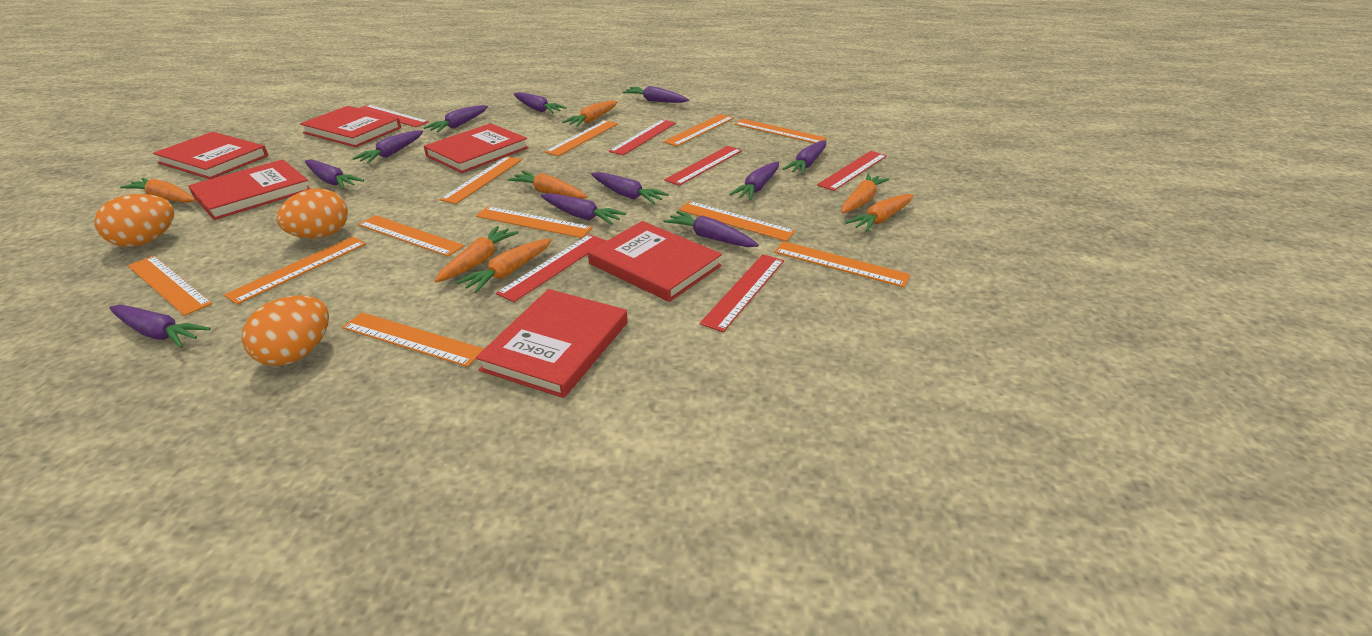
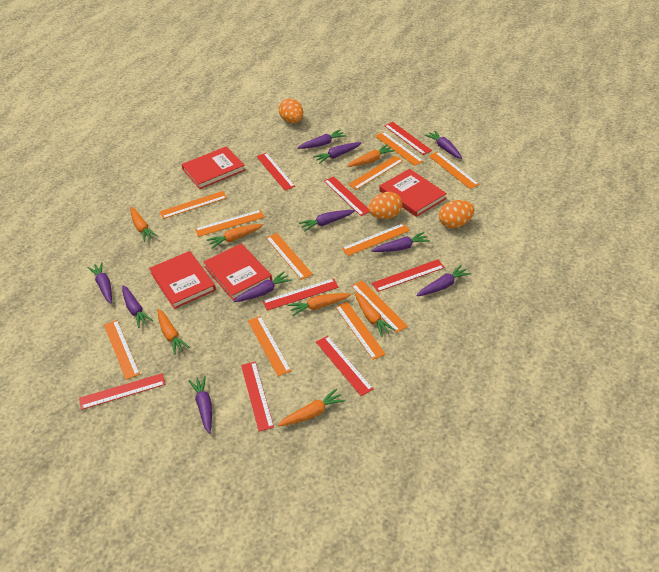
purple carrot: 11 -> 10
red book: 6 -> 4
red ruler: 6 -> 8

